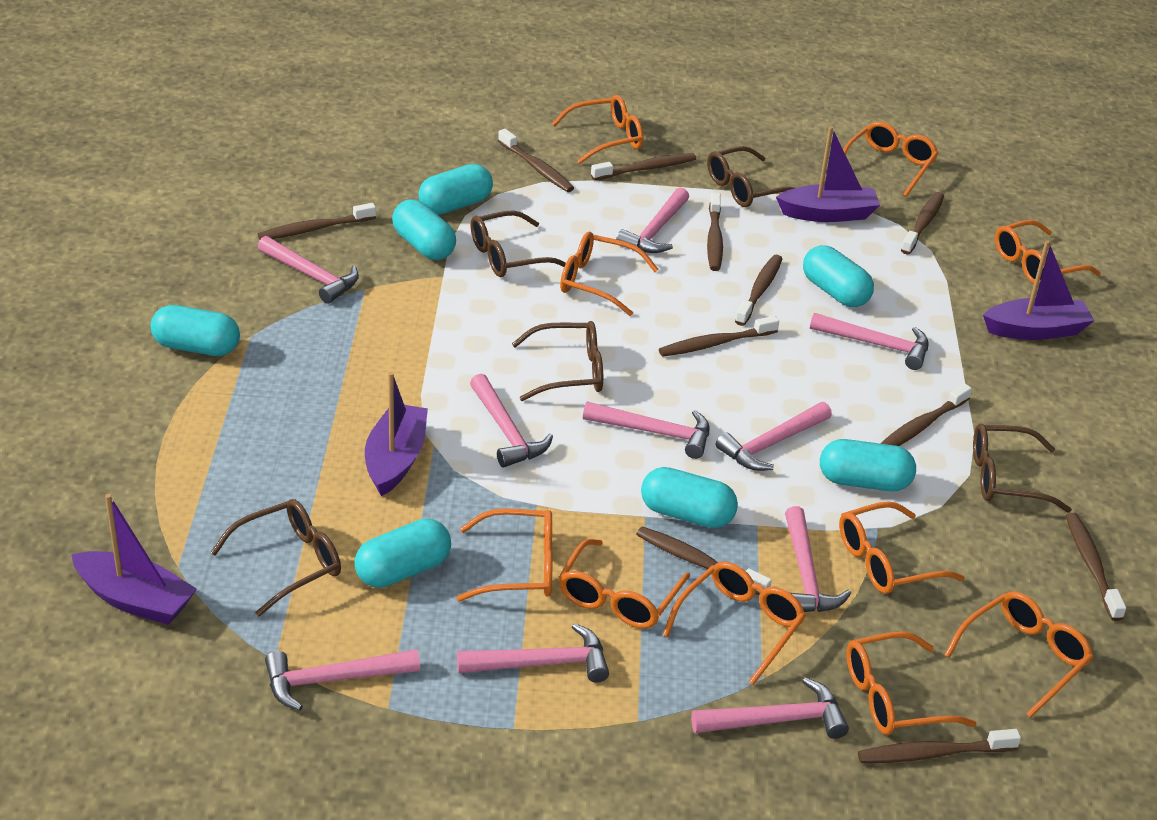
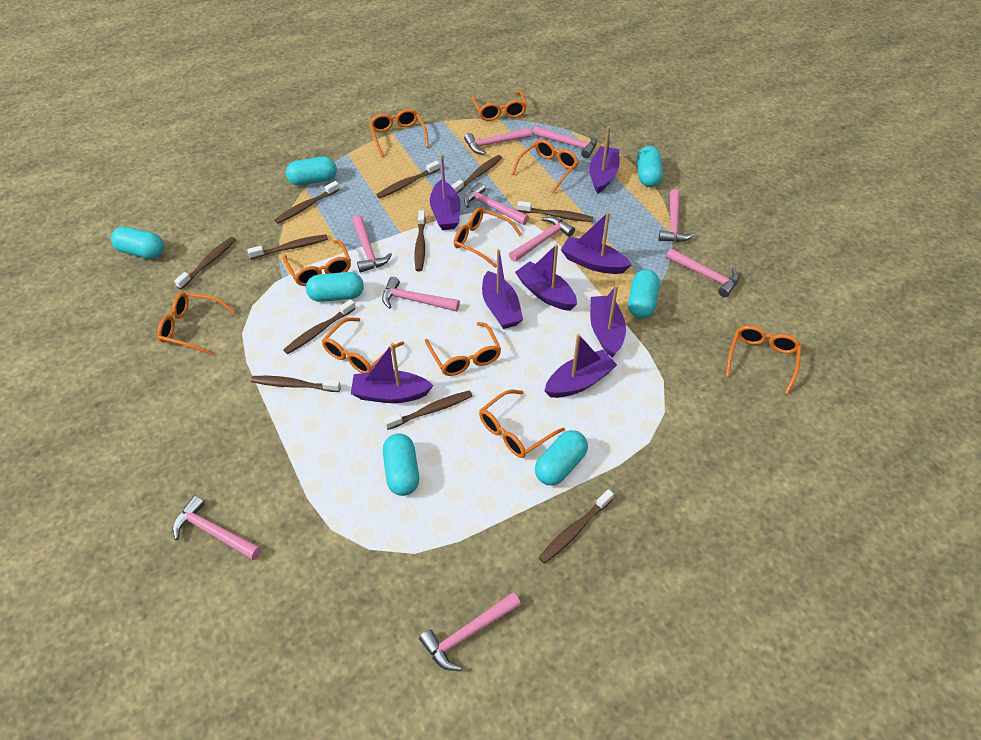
brown glasses: 5 -> 0
purple boat: 4 -> 8

